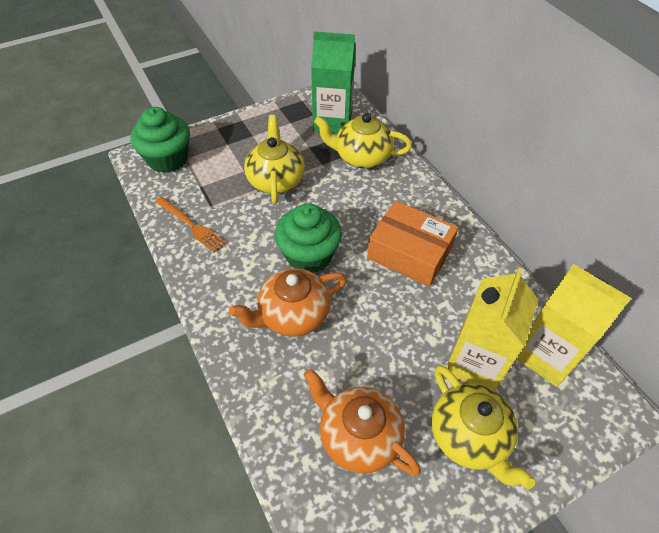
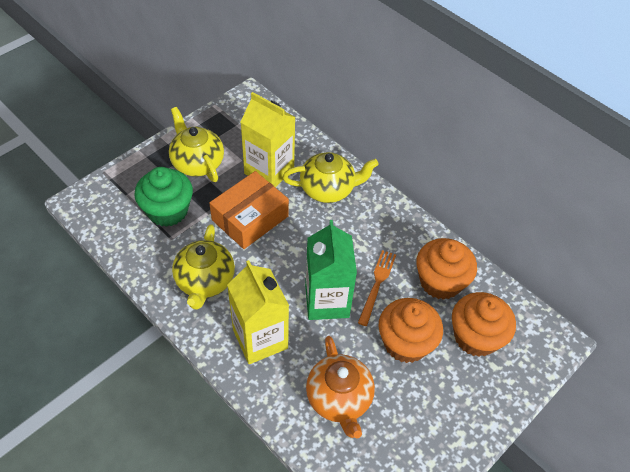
green cupcake: 2 -> 1
orange cupcake: 0 -> 3
orange teapot: 2 -> 1

